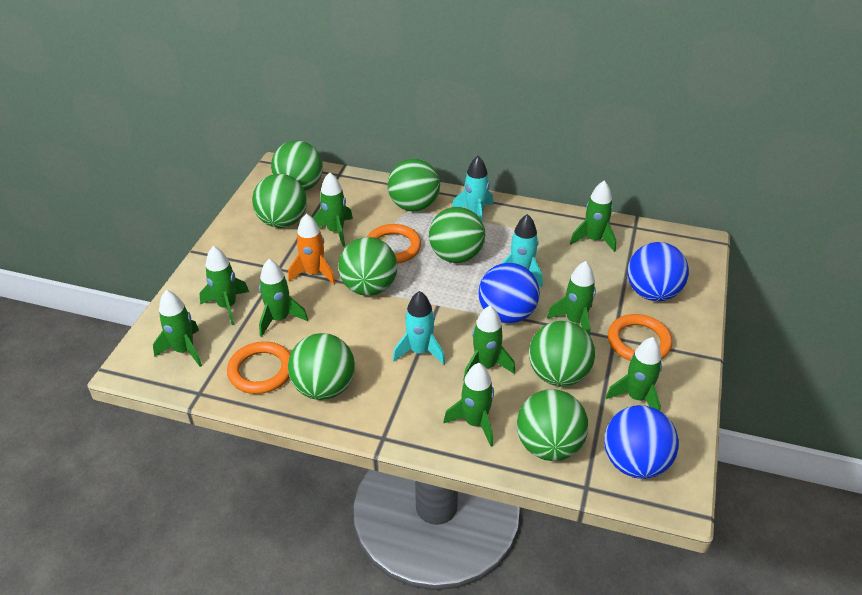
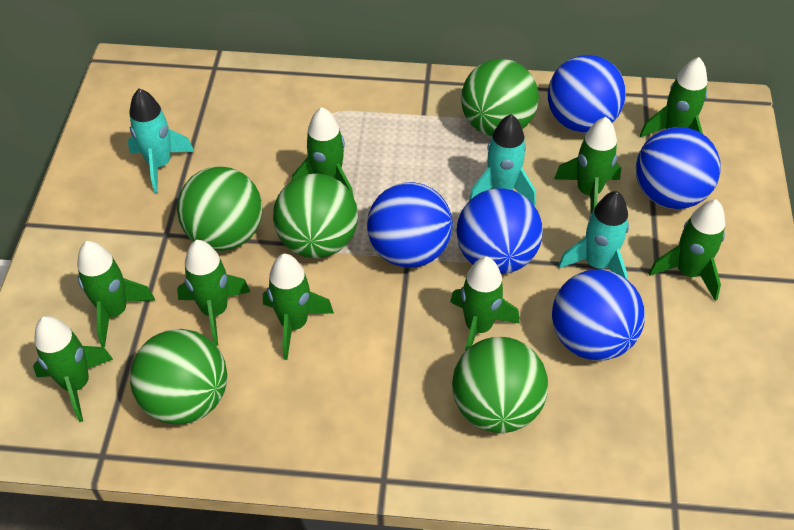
blue ball: 3 -> 5
green ball: 8 -> 5
orange ring: 3 -> 0
orange rocket: 1 -> 0

